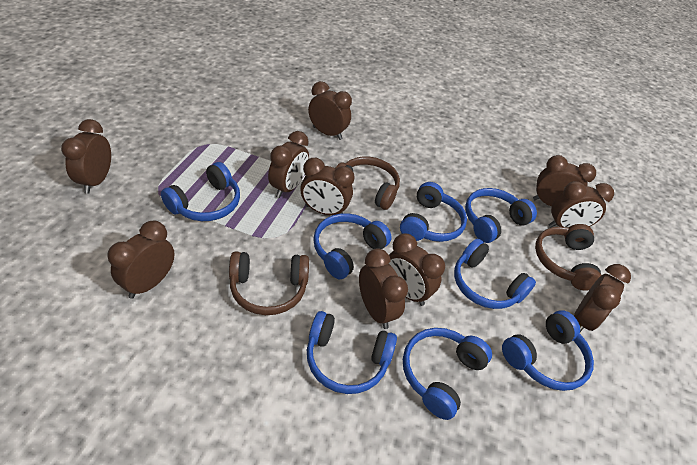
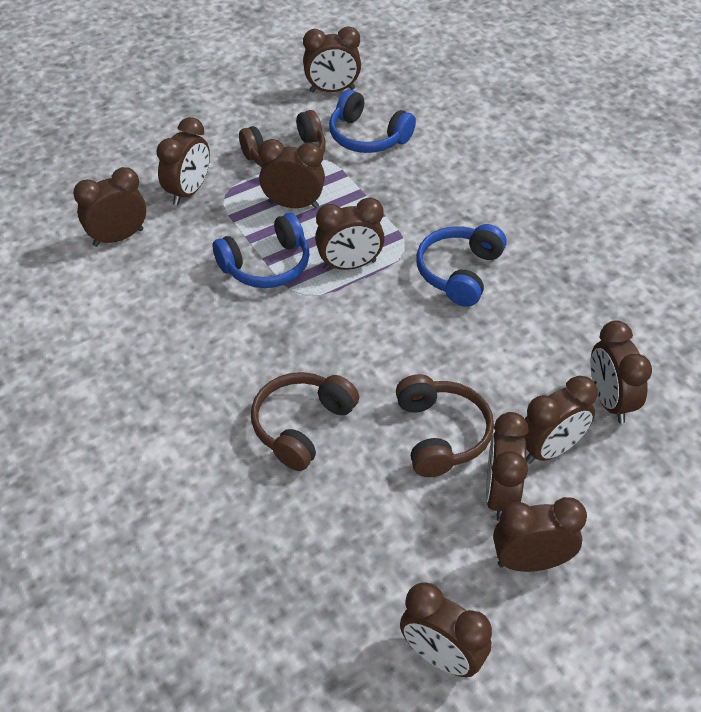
blue headphones: 8 -> 3

